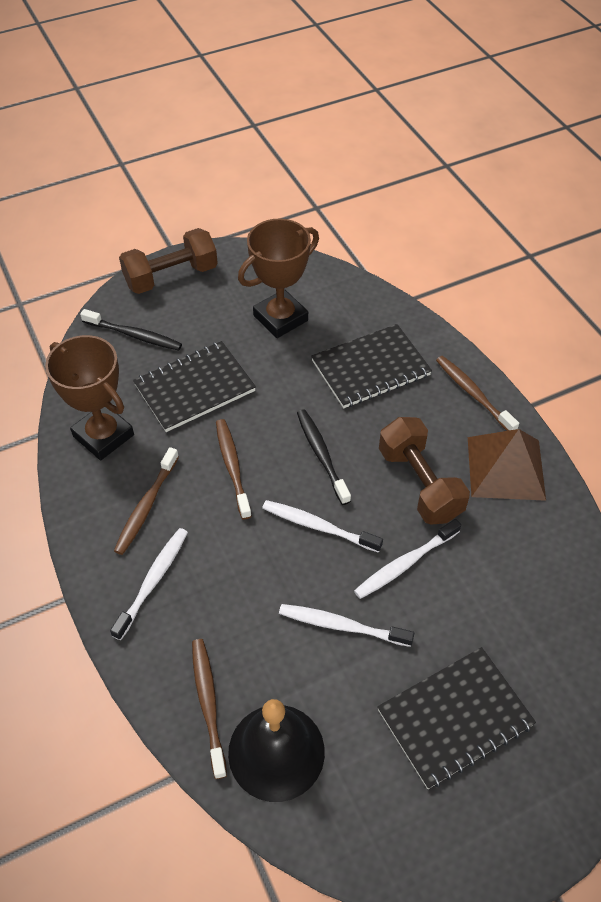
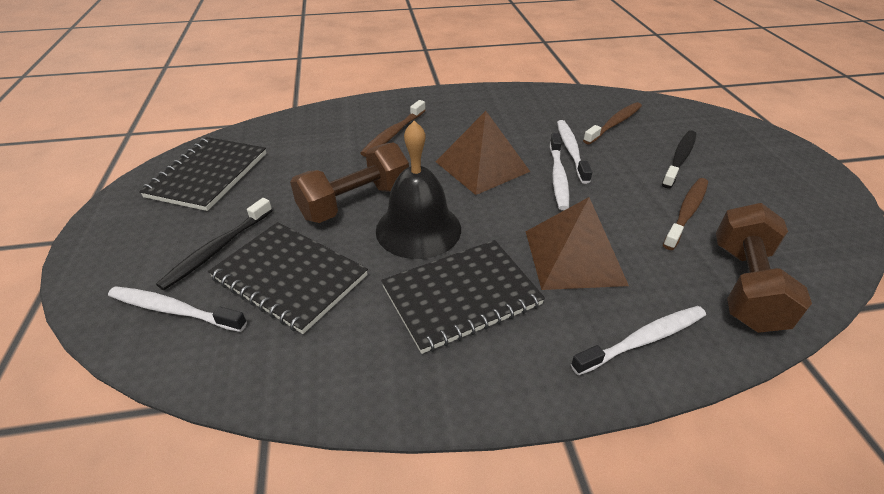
brown pyramid: 1 -> 2
brown toothbrush: 4 -> 3
brown trophy: 2 -> 0

